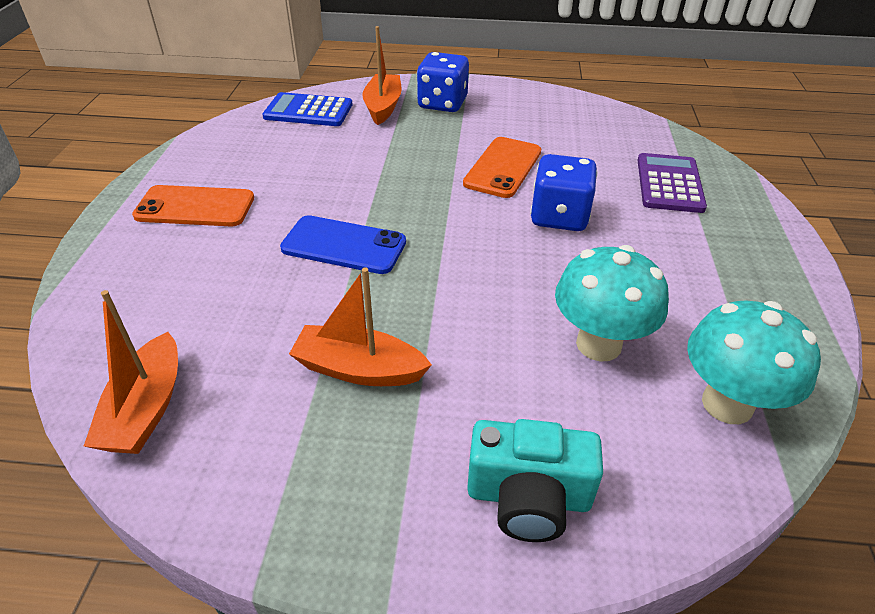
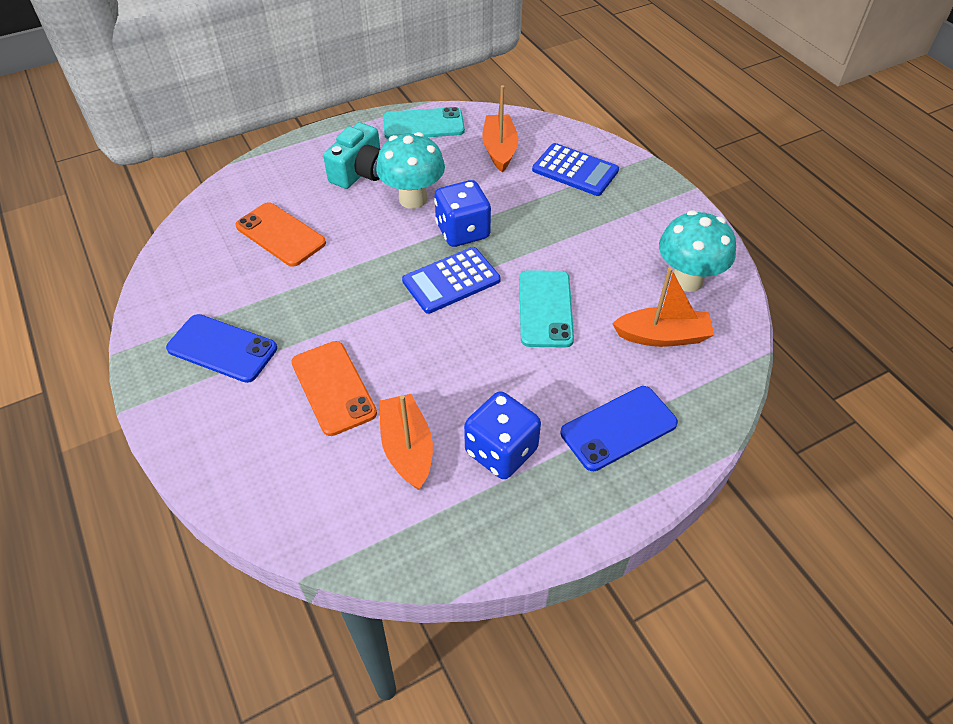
blue calculator: 1 -> 2
blue phone: 1 -> 2
purple calculator: 1 -> 0
turquoise phone: 0 -> 2

